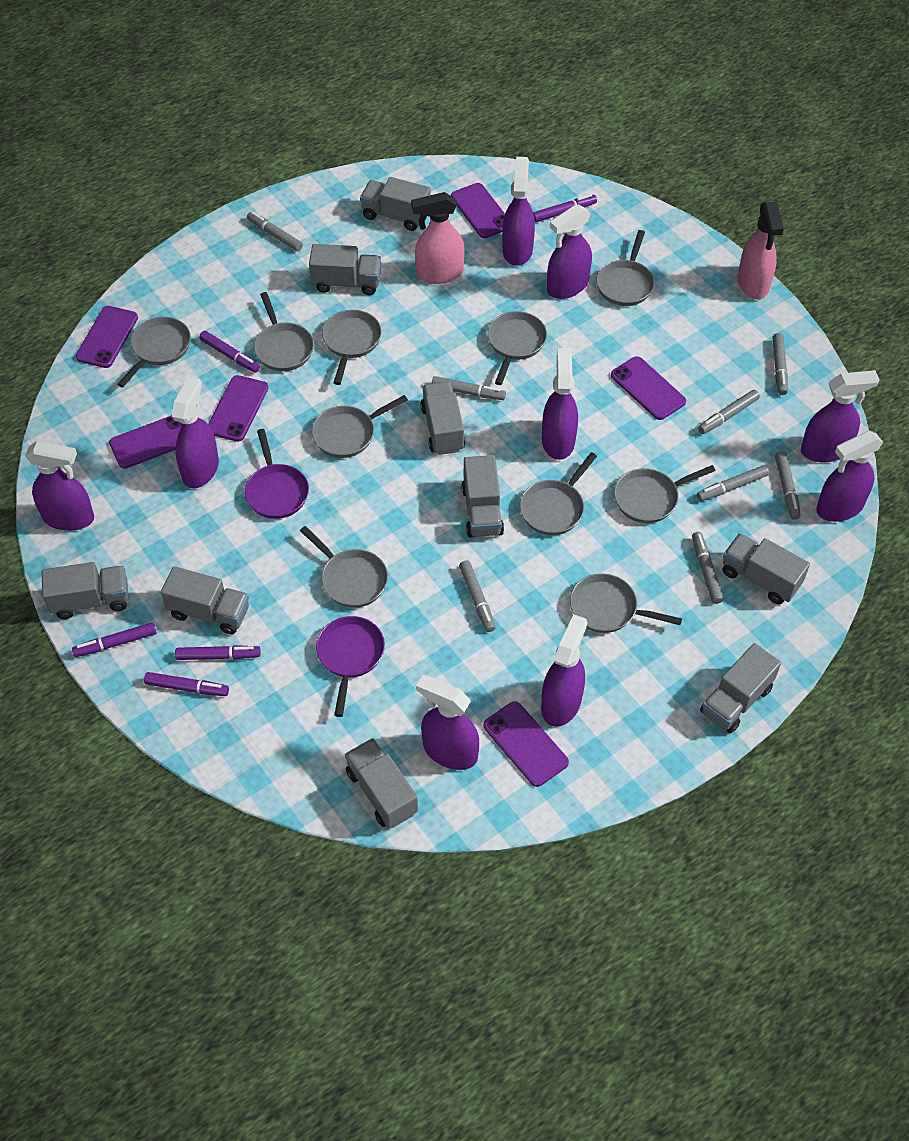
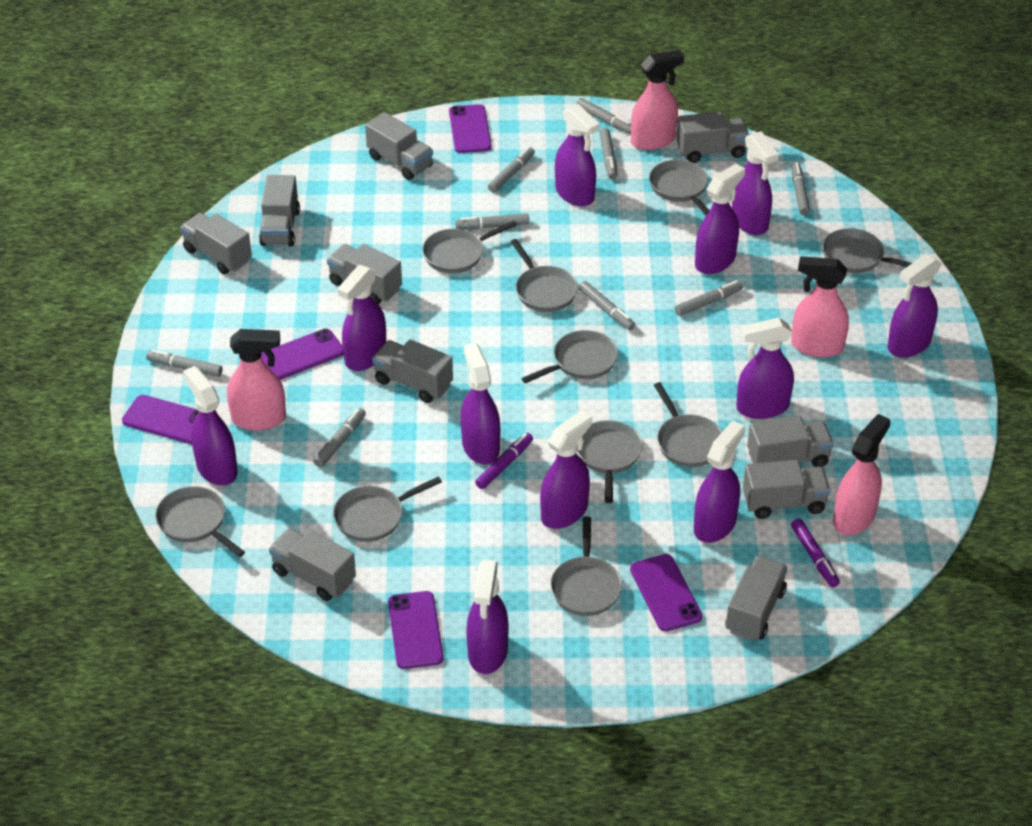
grey marker: 8 -> 9
grey truck: 9 -> 10
pink spray bottle: 2 -> 4
purple marker: 5 -> 2
purple pan: 2 -> 0
purple phone: 6 -> 5
purple spray bottle: 9 -> 11

